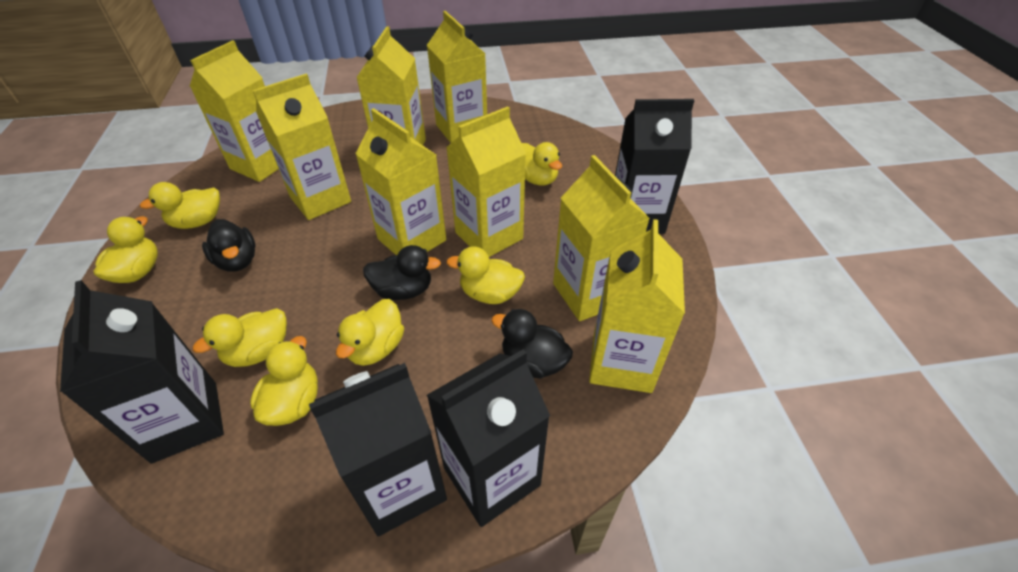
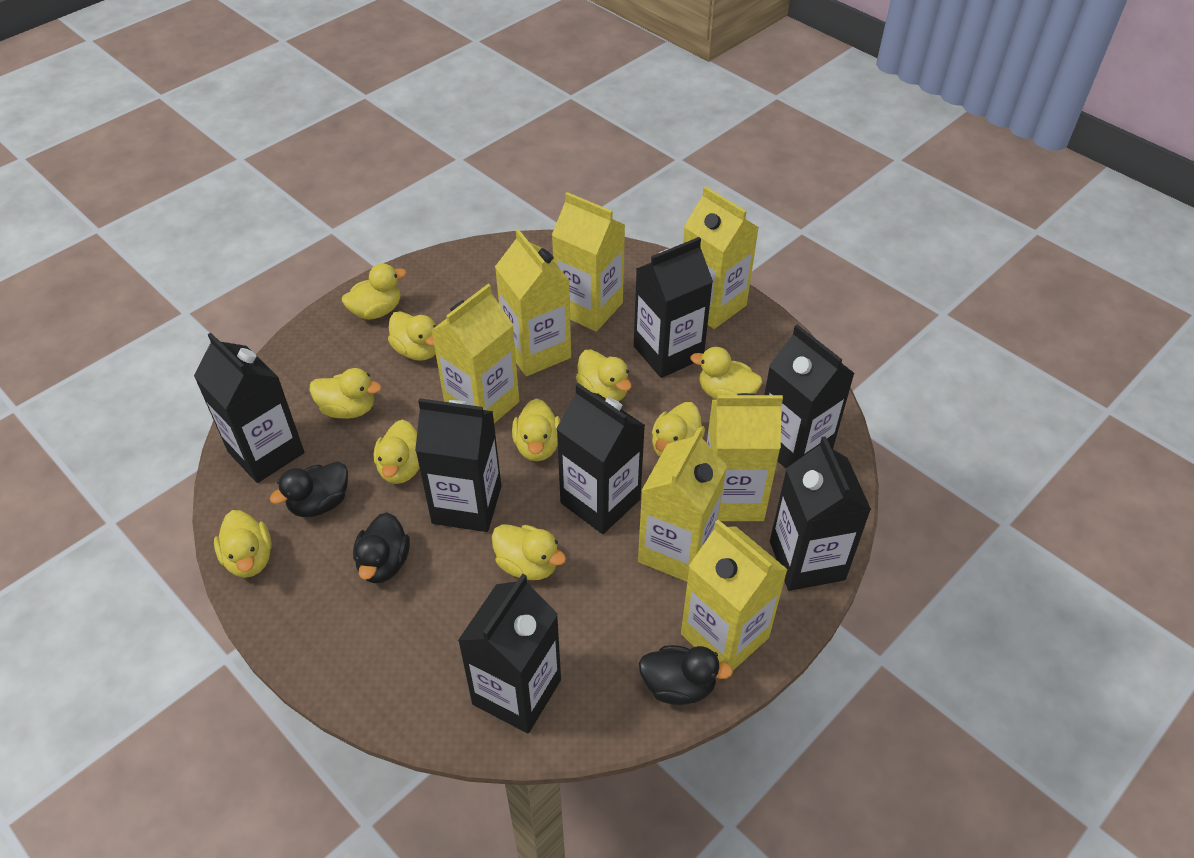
black carton: 4 -> 7
yellow carton: 8 -> 7
yellow duck: 7 -> 10

